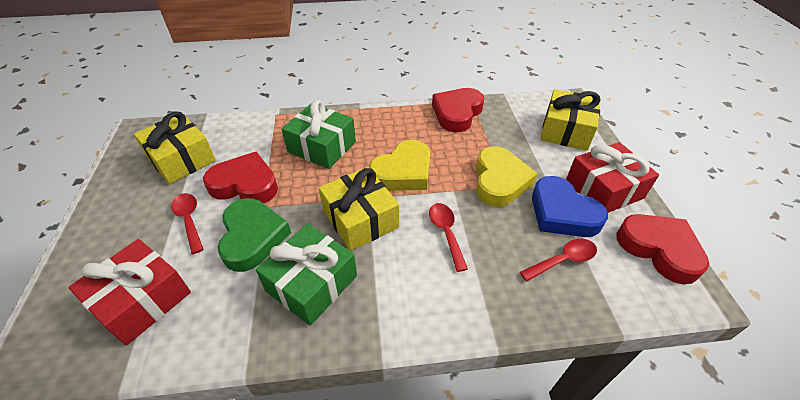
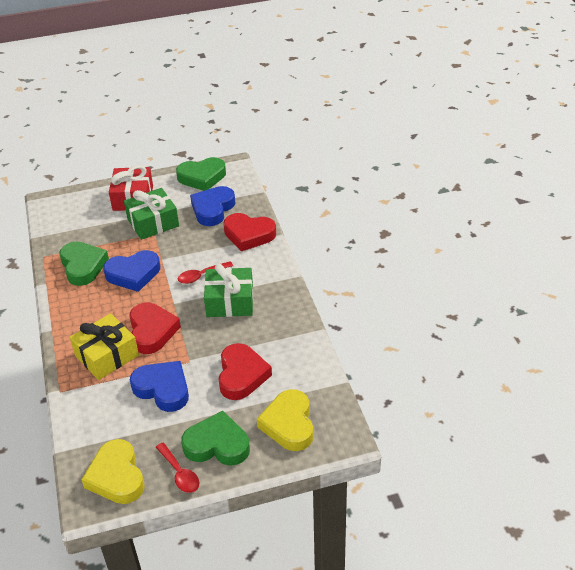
blue heart: 1 -> 3
green heart: 1 -> 3
red gift: 2 -> 1
red spoon: 3 -> 2
yellow gift: 3 -> 1

